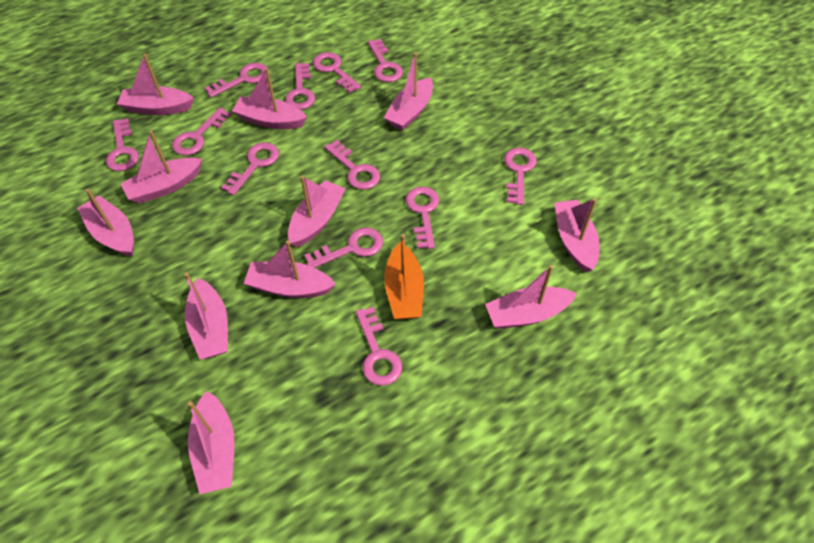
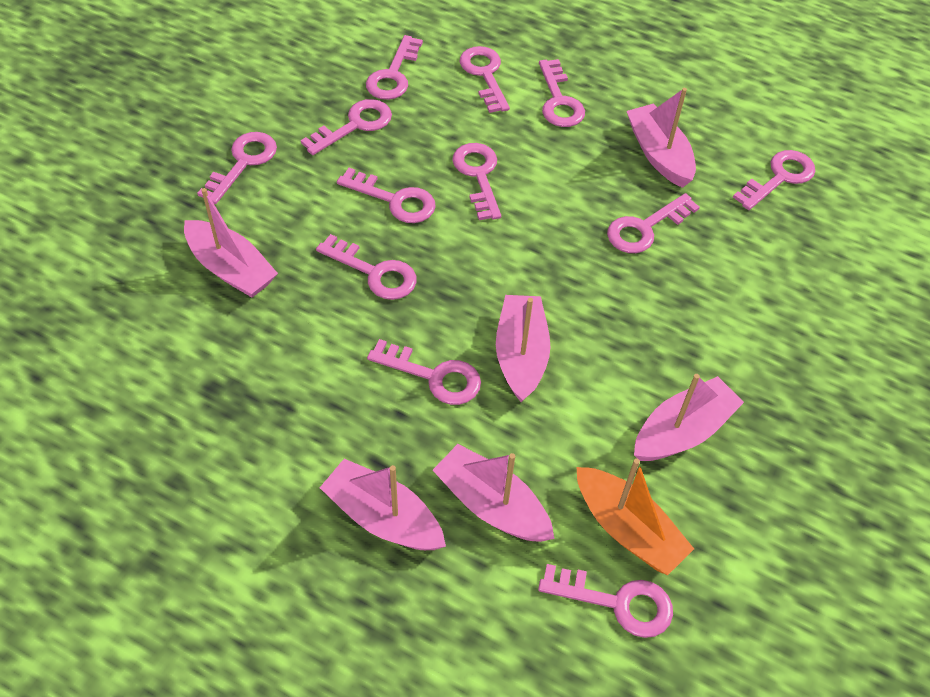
pink boat: 11 -> 6

